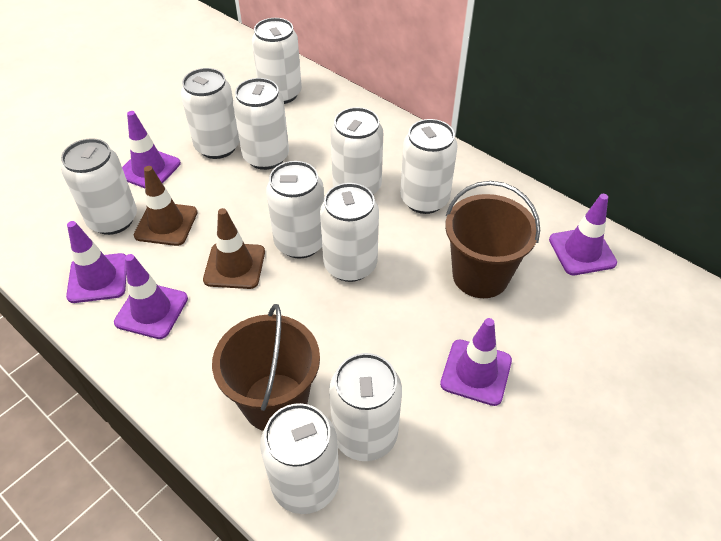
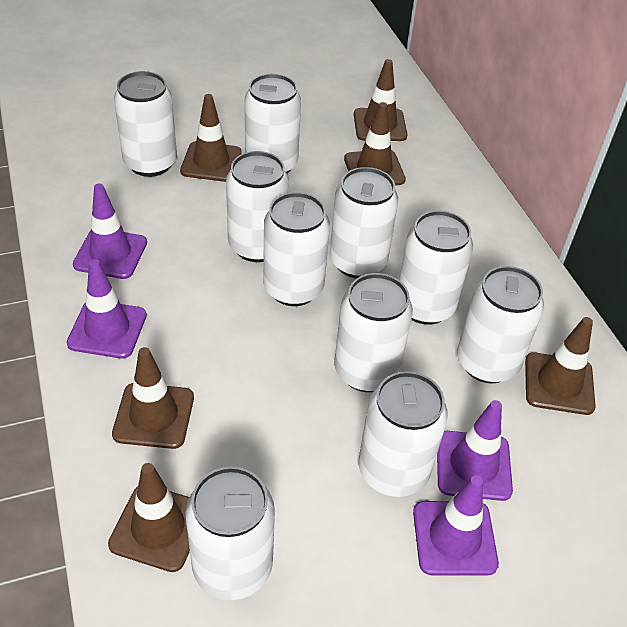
brown bucket: 2 -> 0
brown traffic cone: 2 -> 6
purple traffic cone: 5 -> 4

